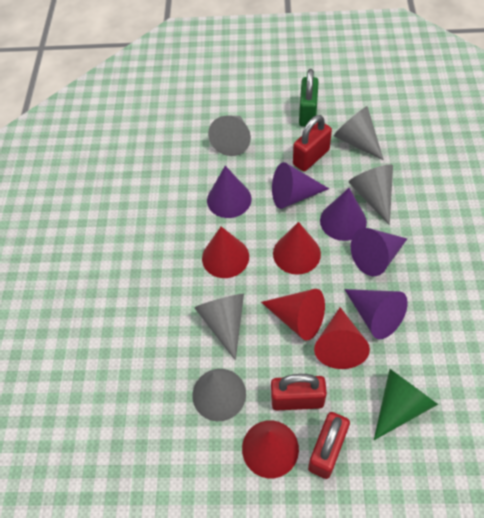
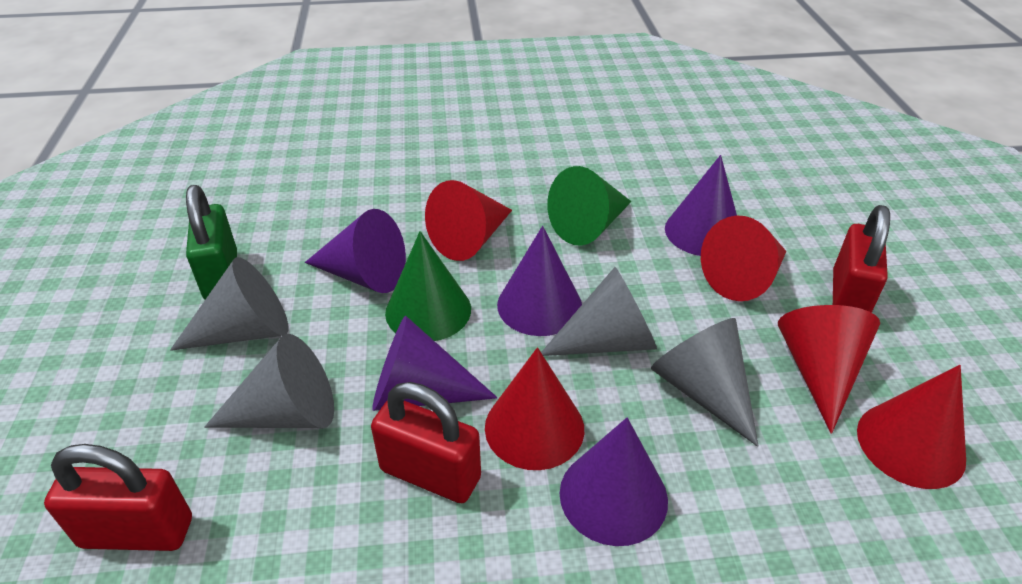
green cone: 1 -> 2
grey cone: 5 -> 4

